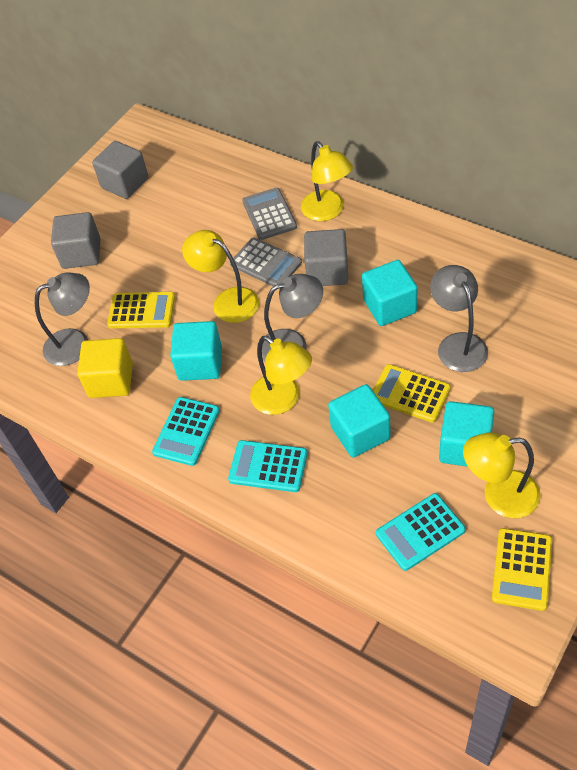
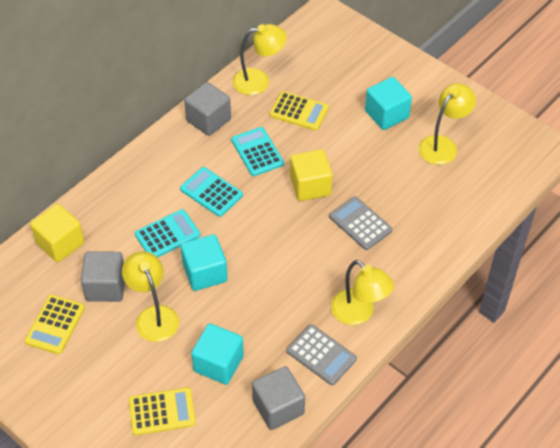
grey lamp: 3 -> 0
turquoise cube: 4 -> 3
yellow cube: 1 -> 2

